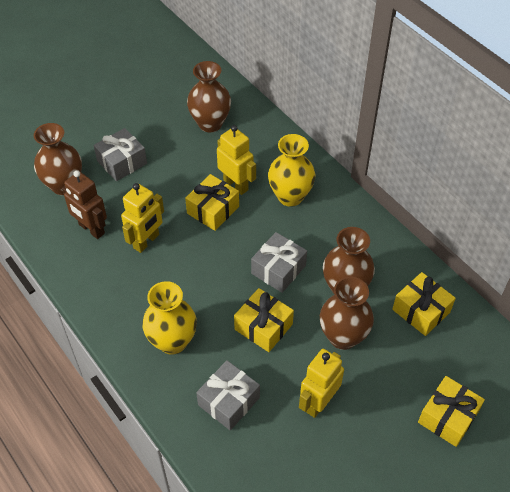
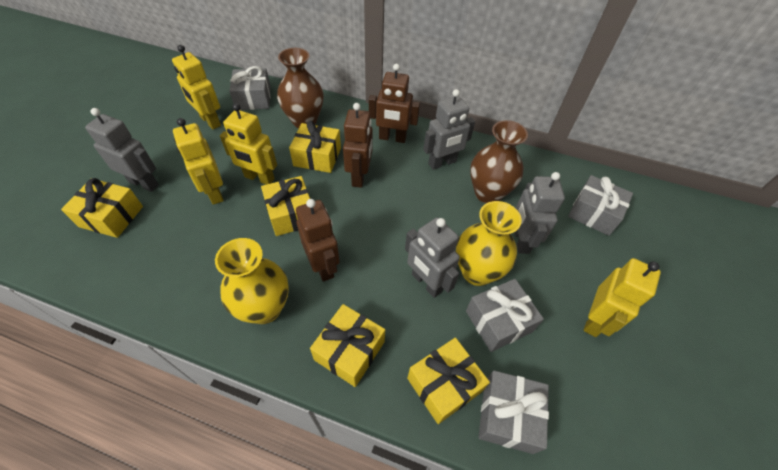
brown robot: 1 -> 3
brown vase: 4 -> 2
grey gift: 3 -> 4
grey robot: 0 -> 4
yellow gift: 4 -> 5
yellow robot: 3 -> 4

